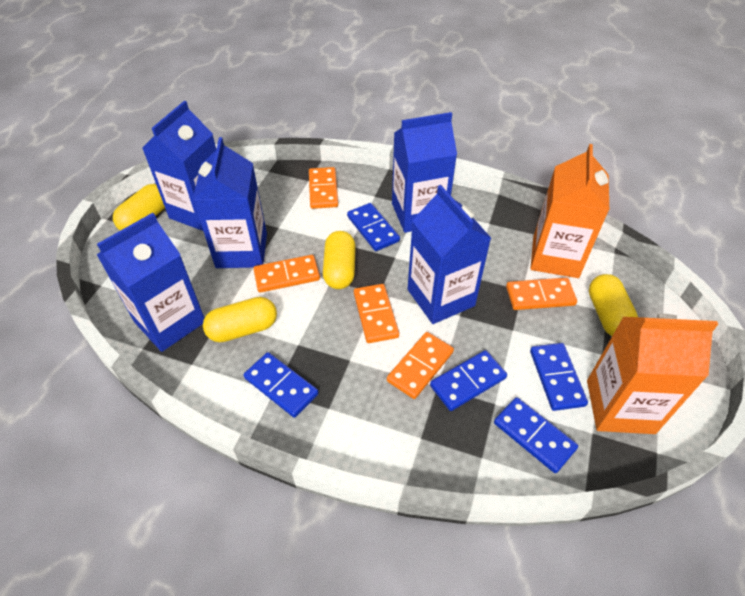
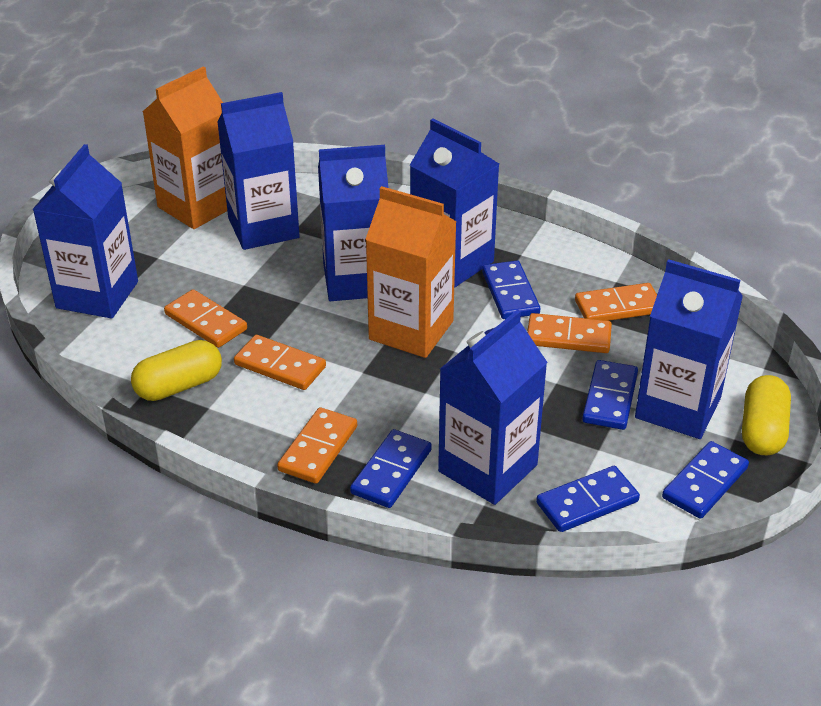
blue carton: 5 -> 6
yellow capsule: 4 -> 2

